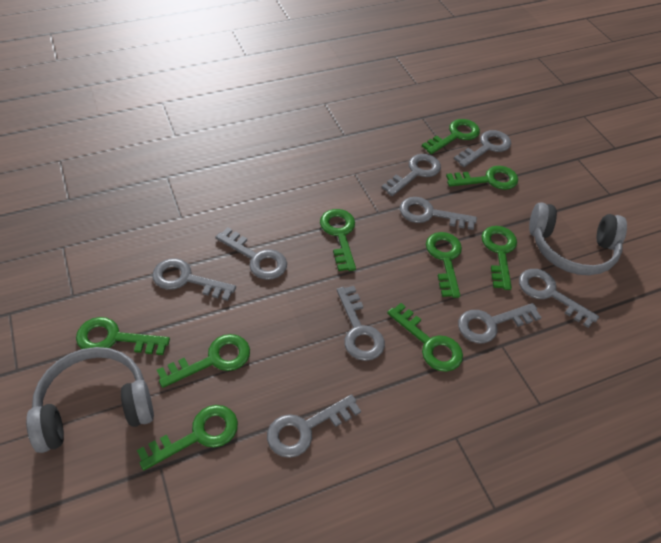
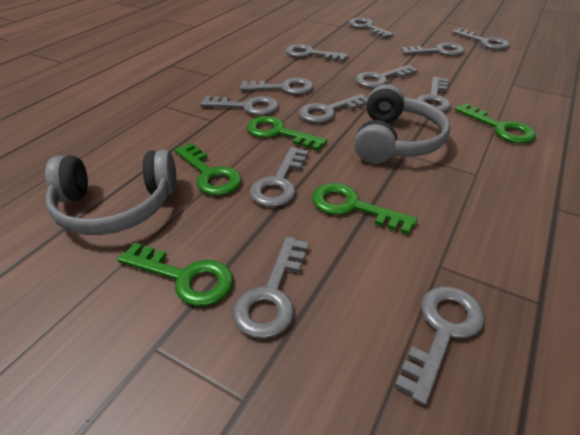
green key: 9 -> 5
grey key: 9 -> 12

